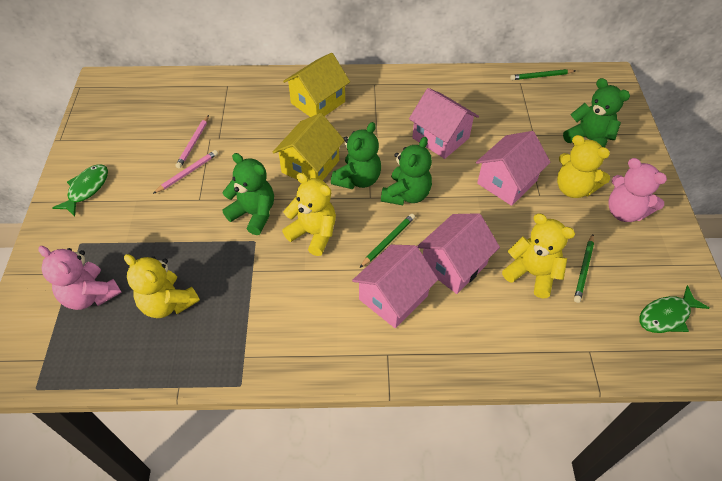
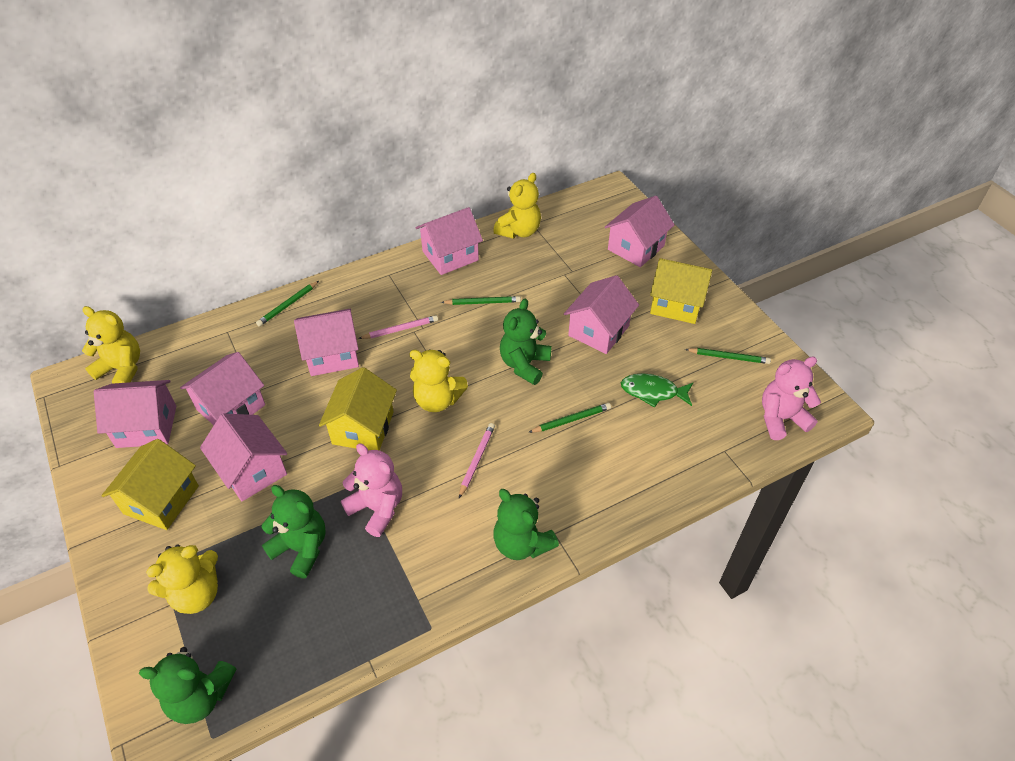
green fish: 2 -> 1
green pencil: 3 -> 4
pink house: 4 -> 7
yellow house: 2 -> 3

